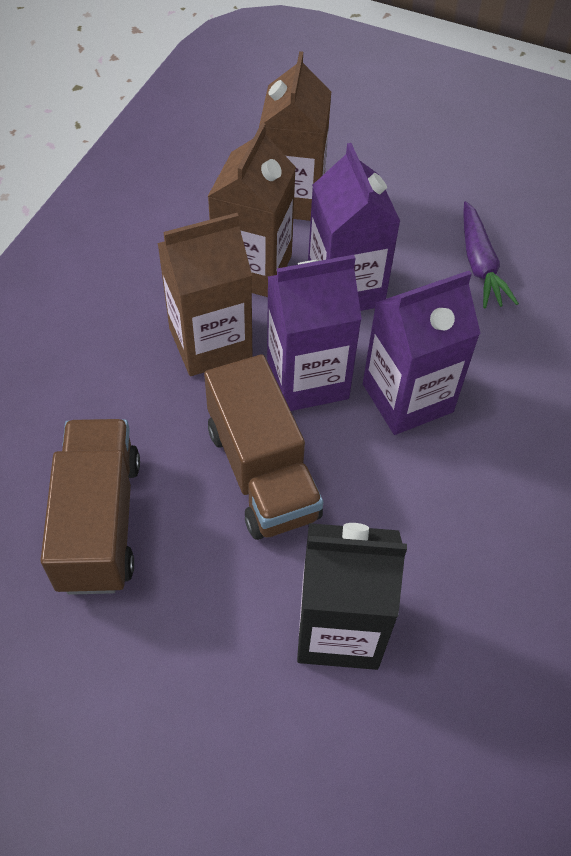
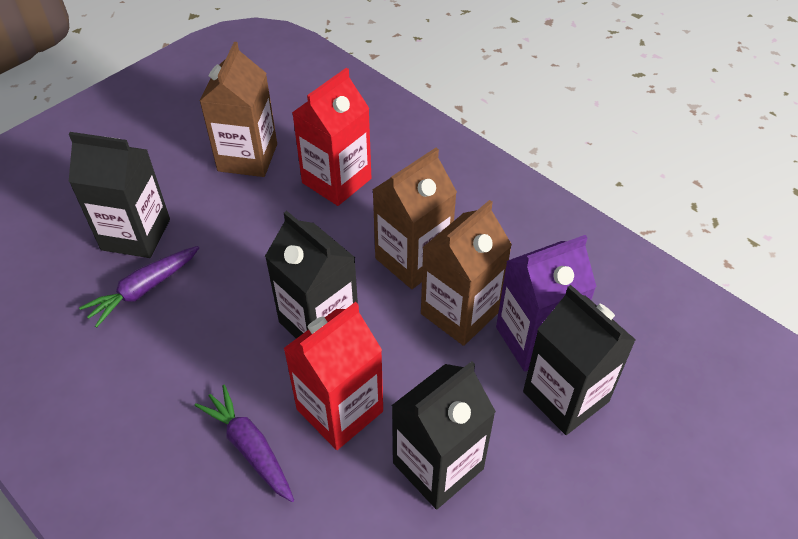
black carton: 1 -> 4
brown truck: 2 -> 0
purple carrot: 1 -> 2
purple carton: 3 -> 1
red carton: 0 -> 2

